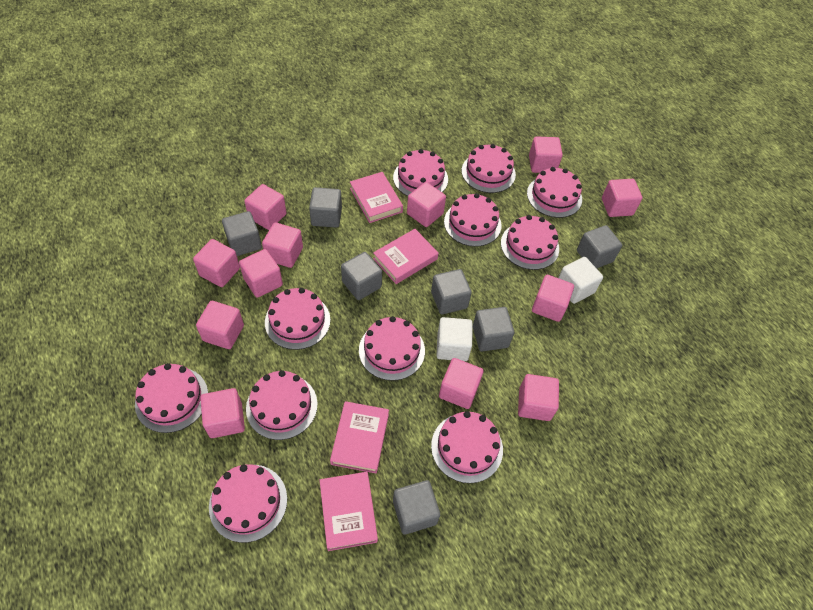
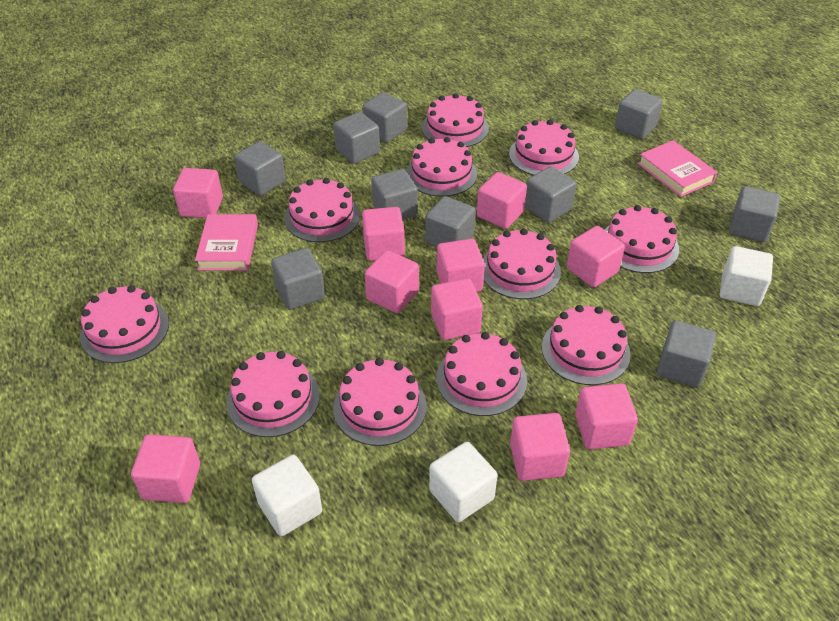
grey cube: 7 -> 10
pink book: 4 -> 2
pink cube: 12 -> 10
white cube: 2 -> 3

